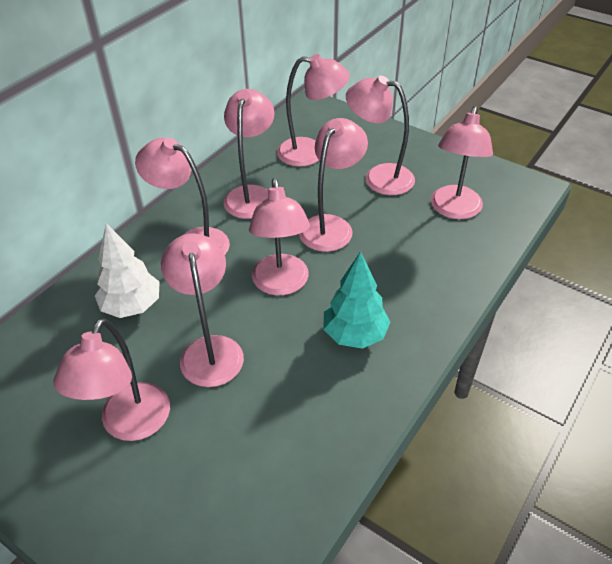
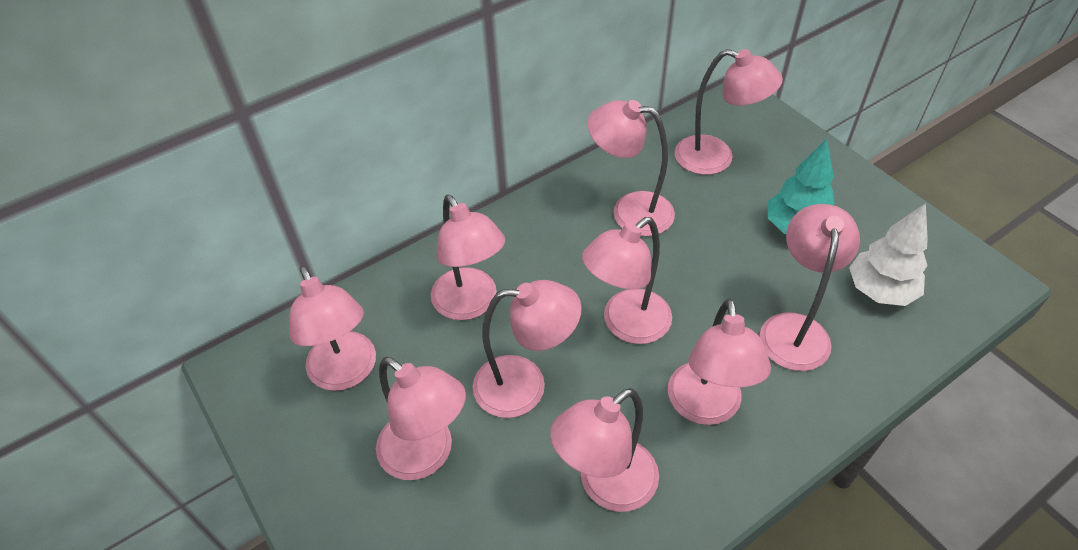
pink lamp: 9 -> 10

